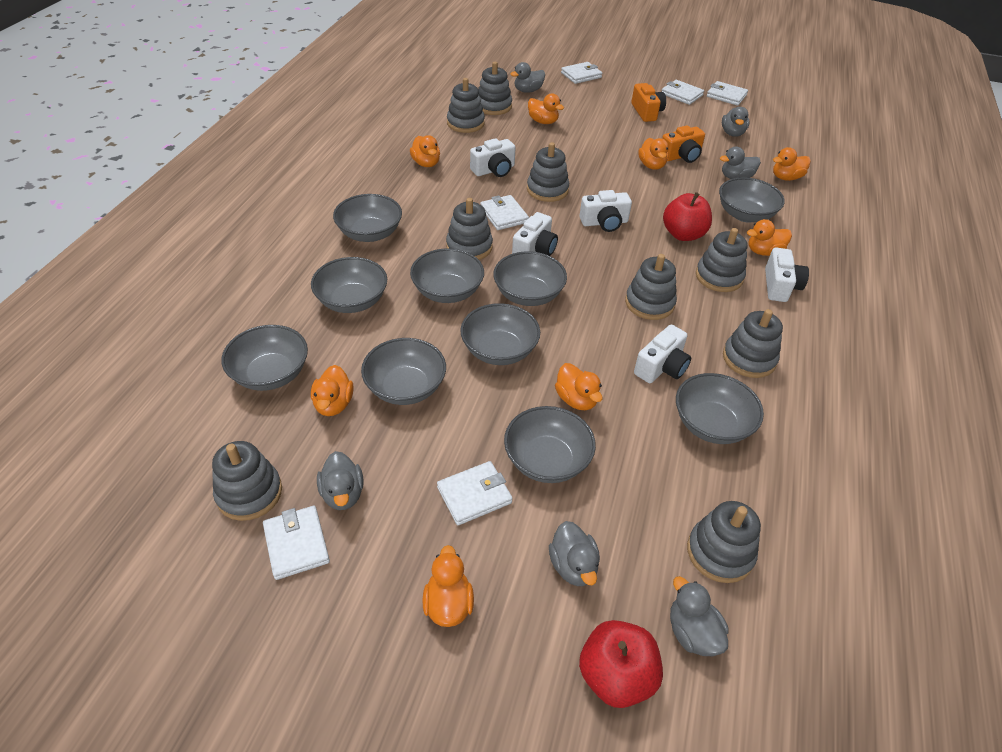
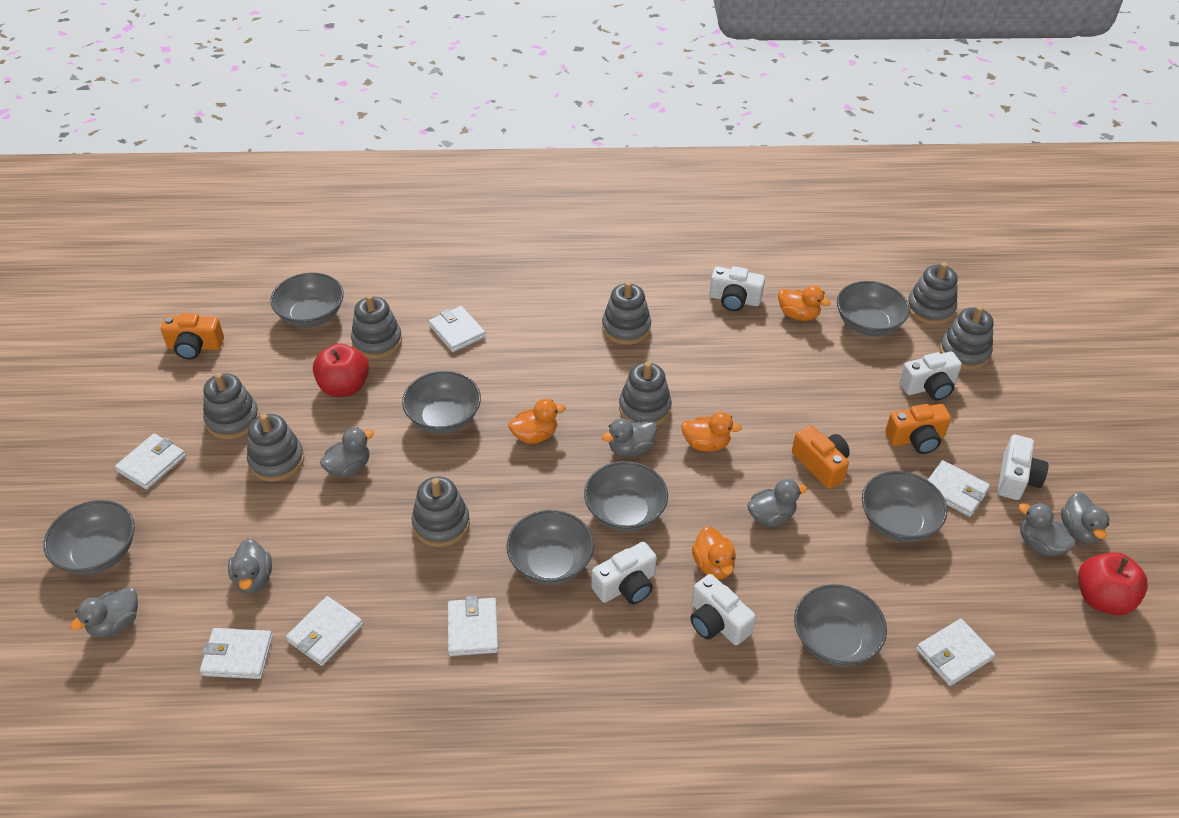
grey bowl: 10 -> 8
grey duck: 6 -> 7
grey stacking toy: 9 -> 8
orange camera: 2 -> 3
orange duck: 8 -> 4
white wallet: 6 -> 7

